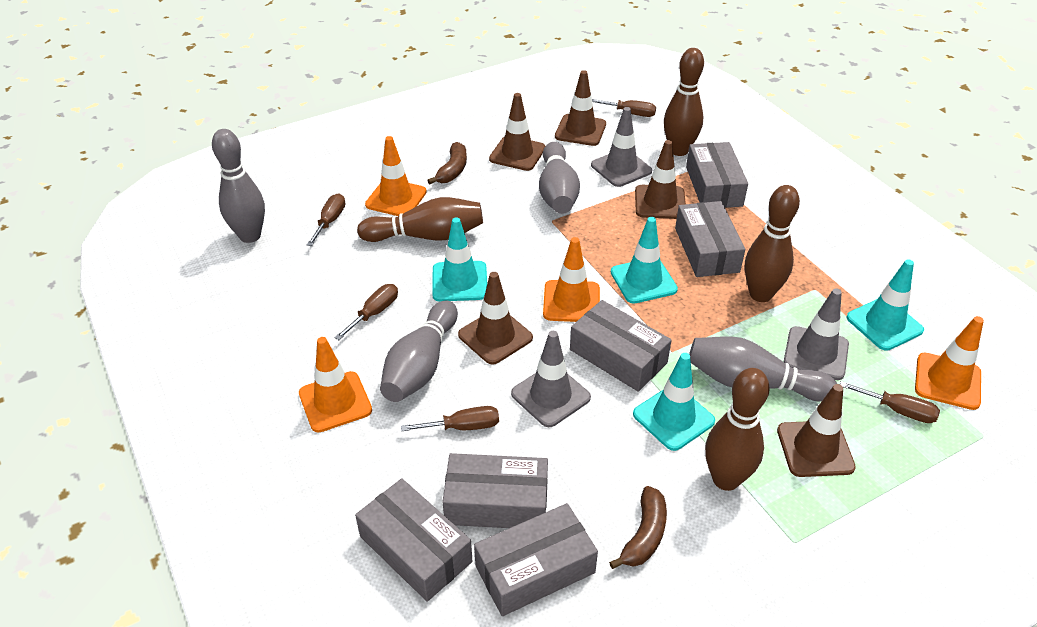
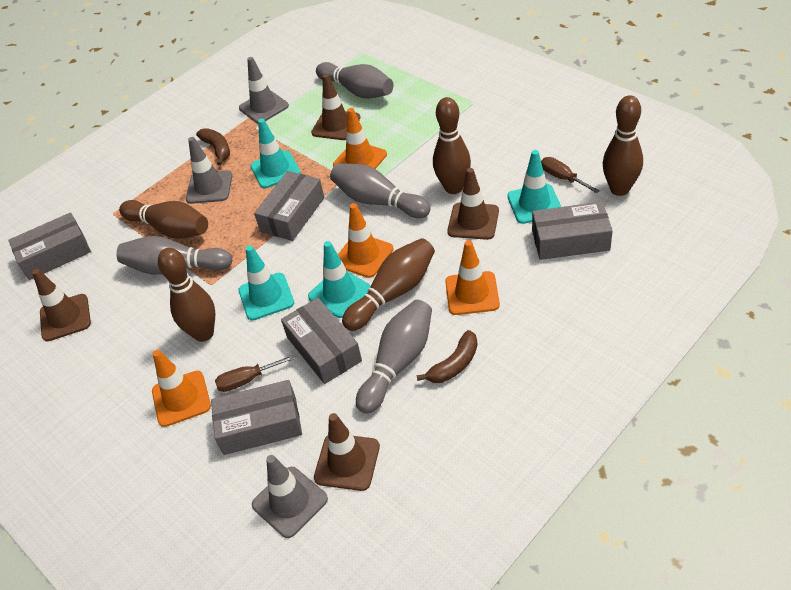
brown bowling pin: 4 -> 5
brown screwdriver: 5 -> 2
brown traffic cone: 5 -> 4
grey box: 6 -> 5

